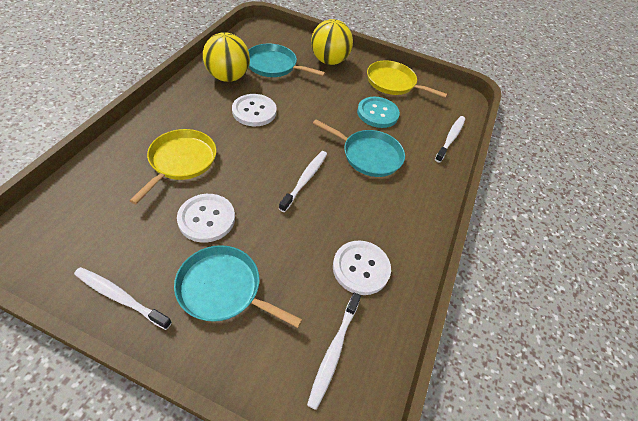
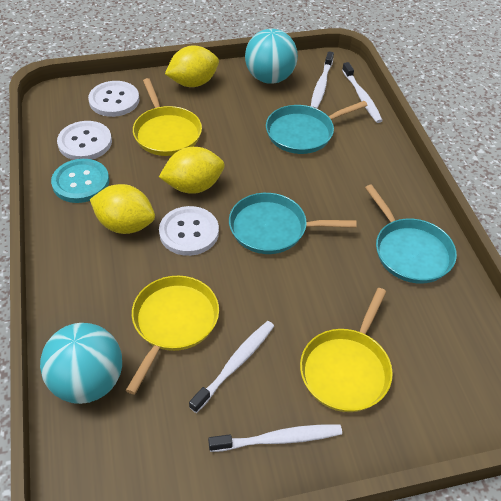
turquoise ball: 0 -> 2
yellow ball: 2 -> 0
yellow lemon: 0 -> 3
yellow pan: 2 -> 3

